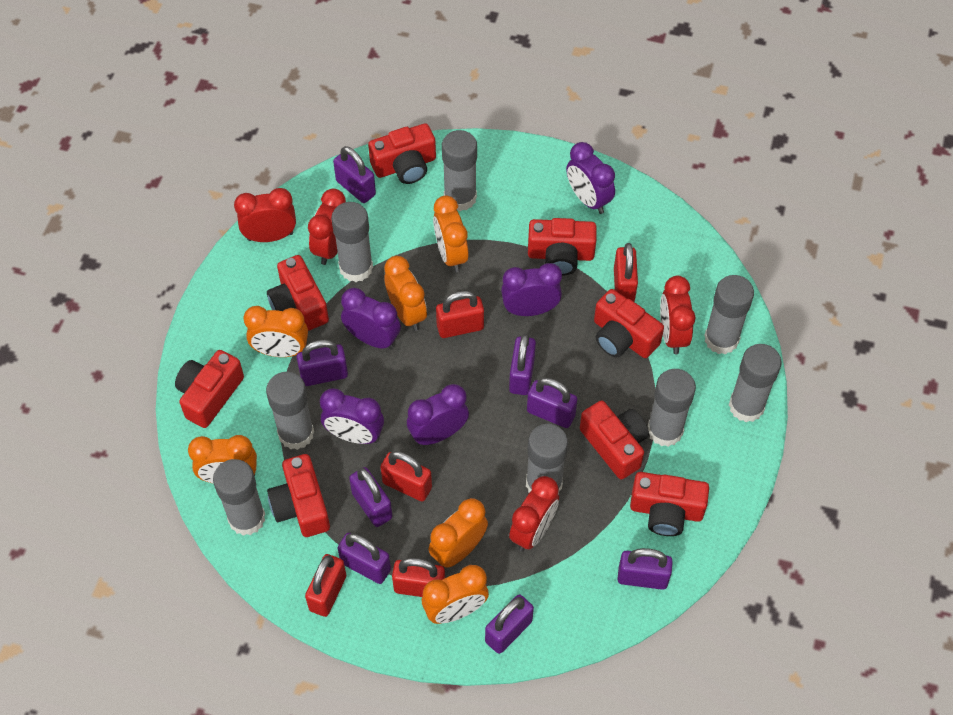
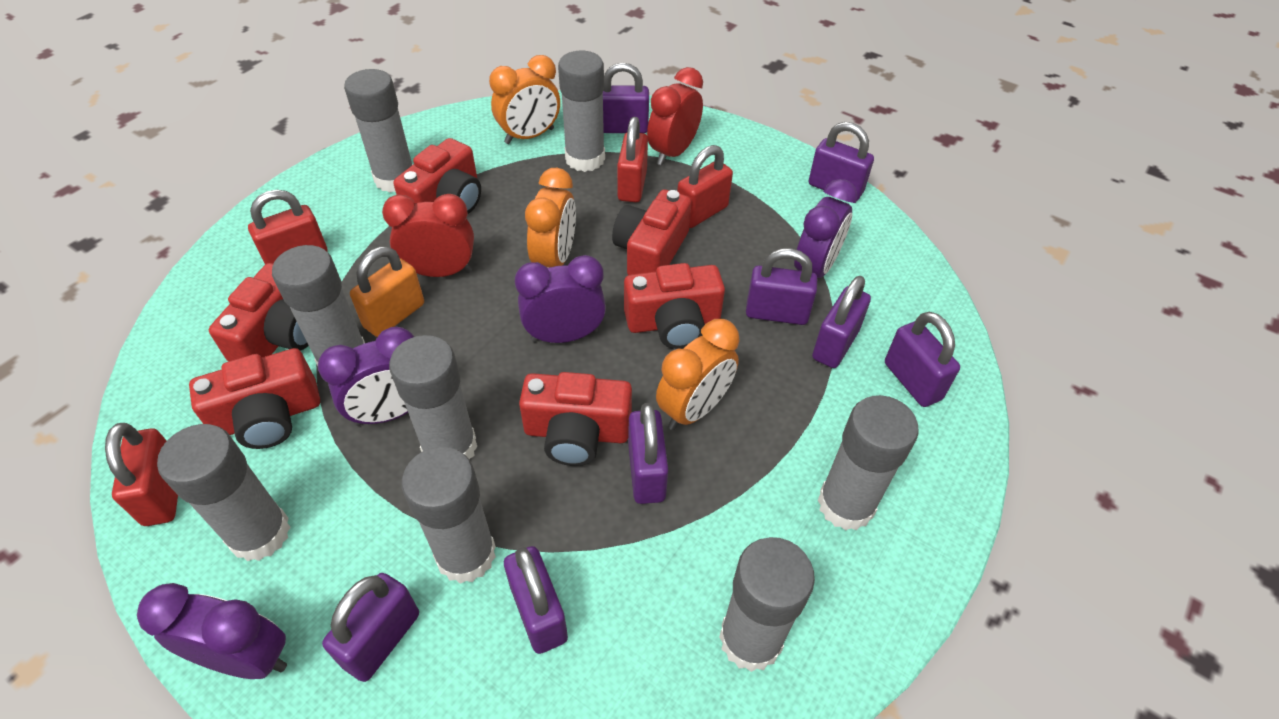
orange clock: 6 -> 3
orange padlock: 0 -> 1
purple clock: 5 -> 4
red camera: 8 -> 6
red clock: 4 -> 2
red padlock: 5 -> 4

